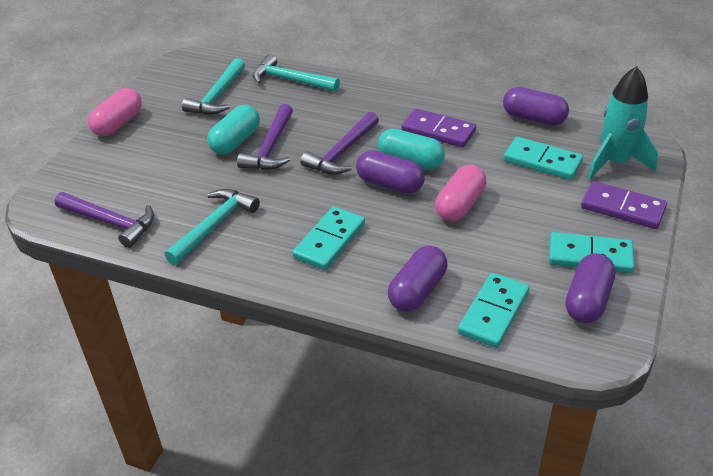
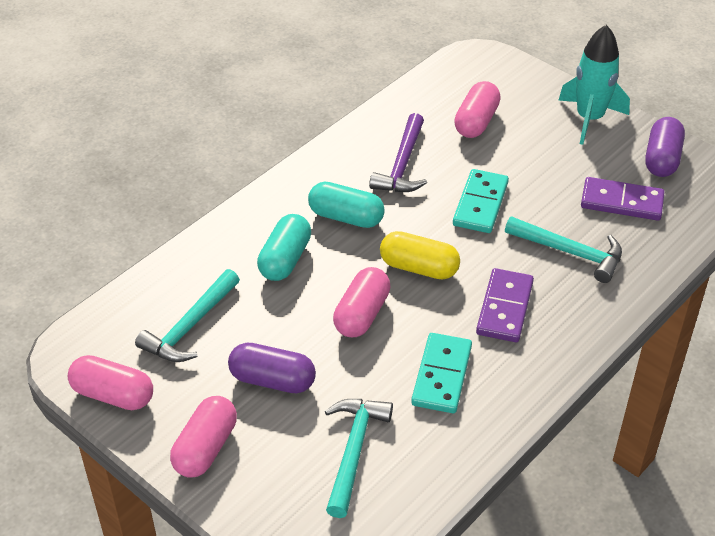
pink capsule: 2 -> 4
purple capsule: 4 -> 2
purple hammer: 3 -> 1
turquoise domino: 4 -> 2
yellow capsule: 0 -> 1

